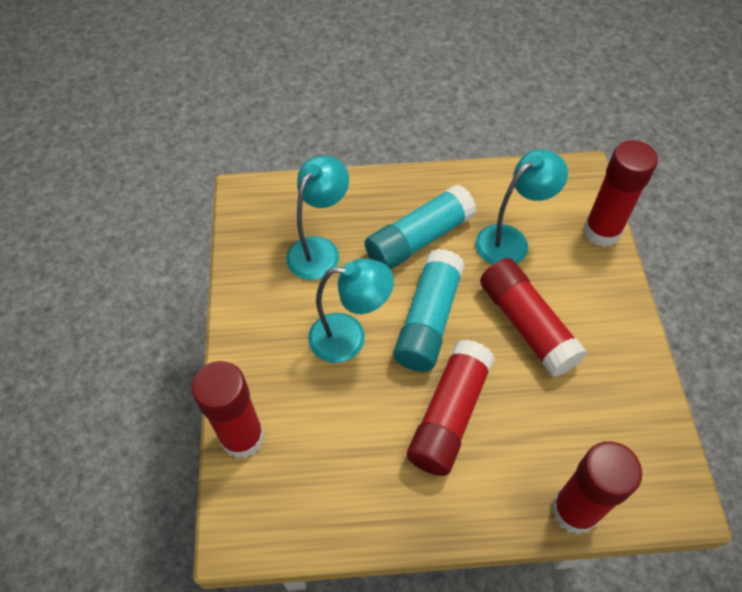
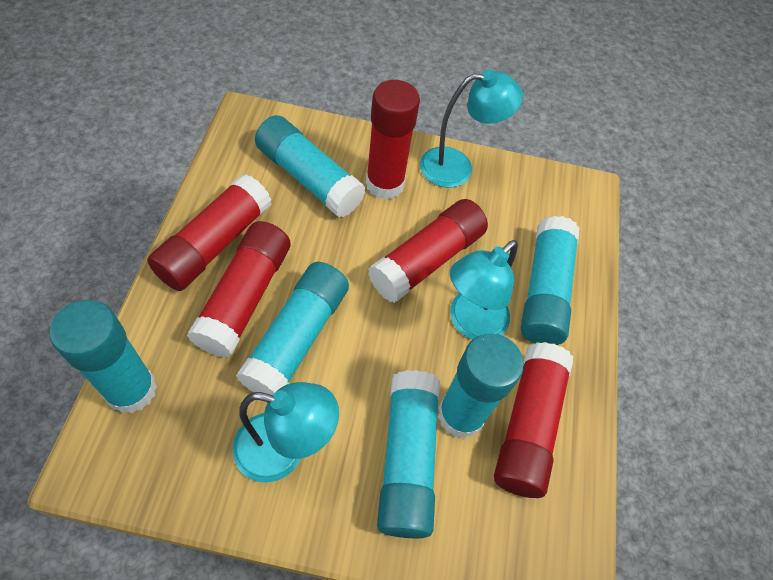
turquoise glue stick: 2 -> 6

